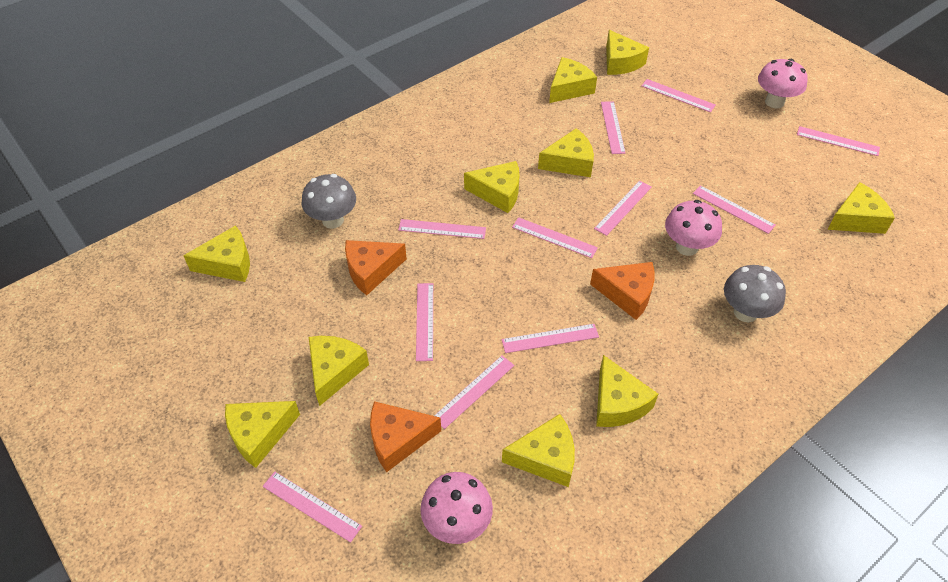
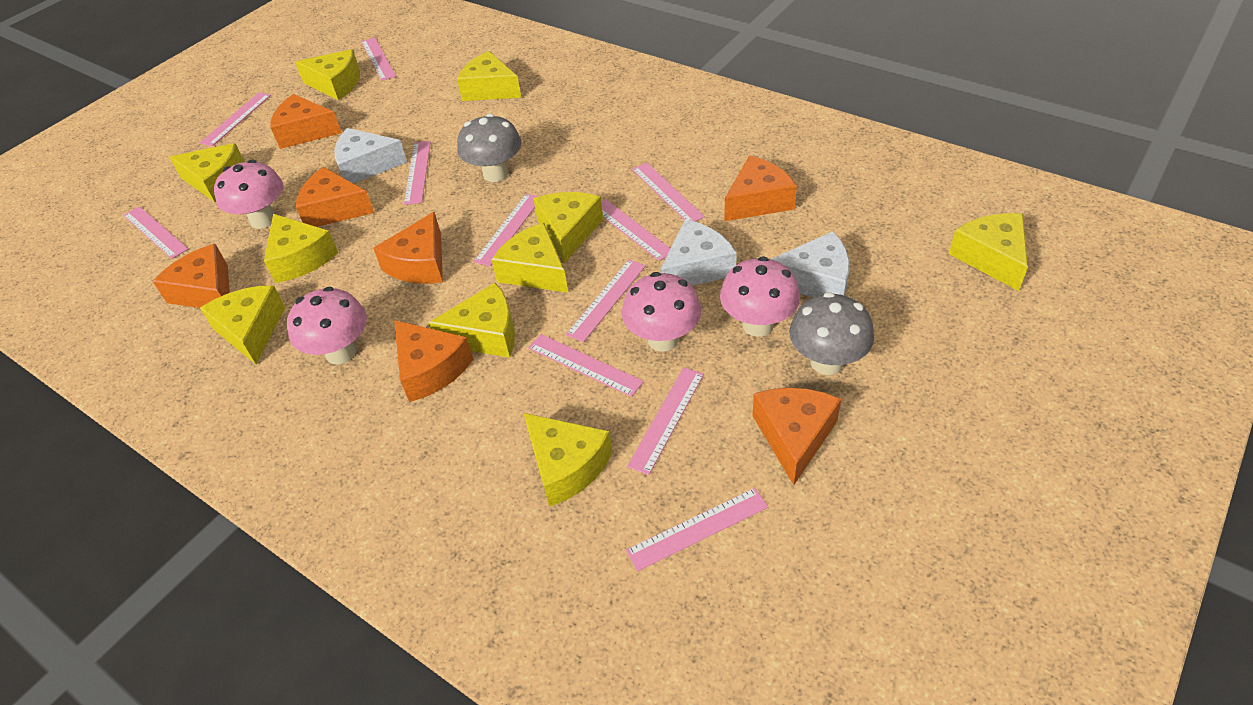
orange cheese: 3 -> 7
pink mushroom: 3 -> 4
white cheese: 0 -> 3

